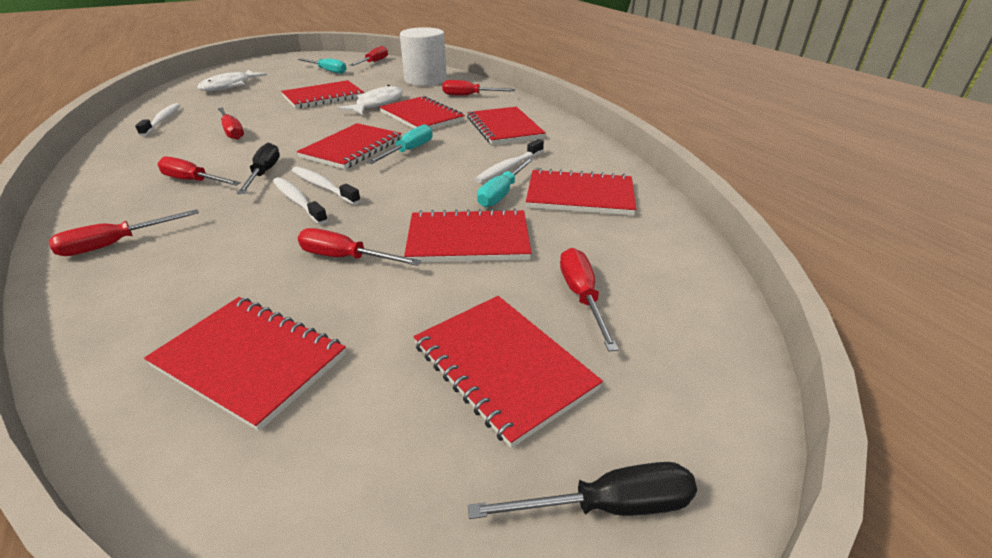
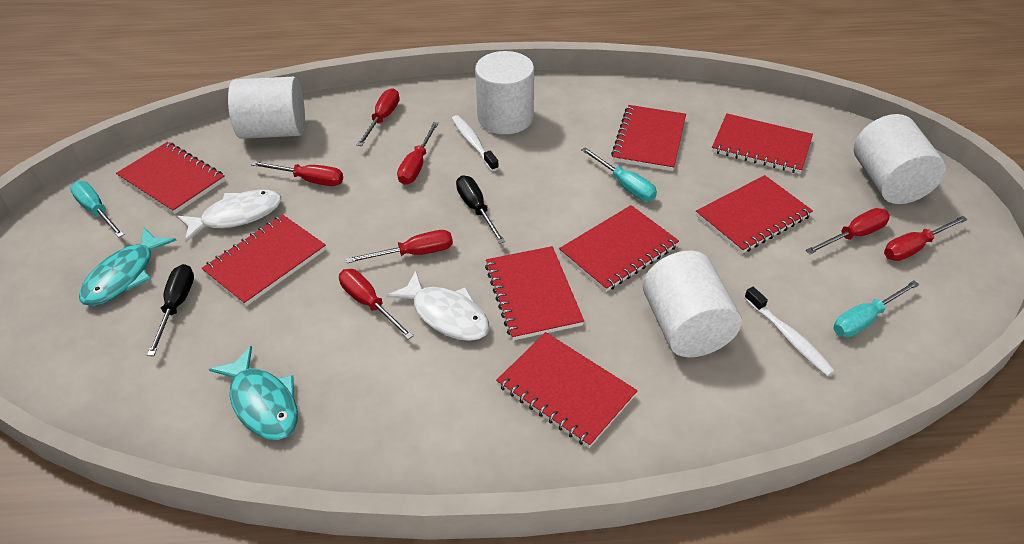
turquoise fish: 0 -> 2
white cylinder: 1 -> 4
white toothbrush: 4 -> 2

